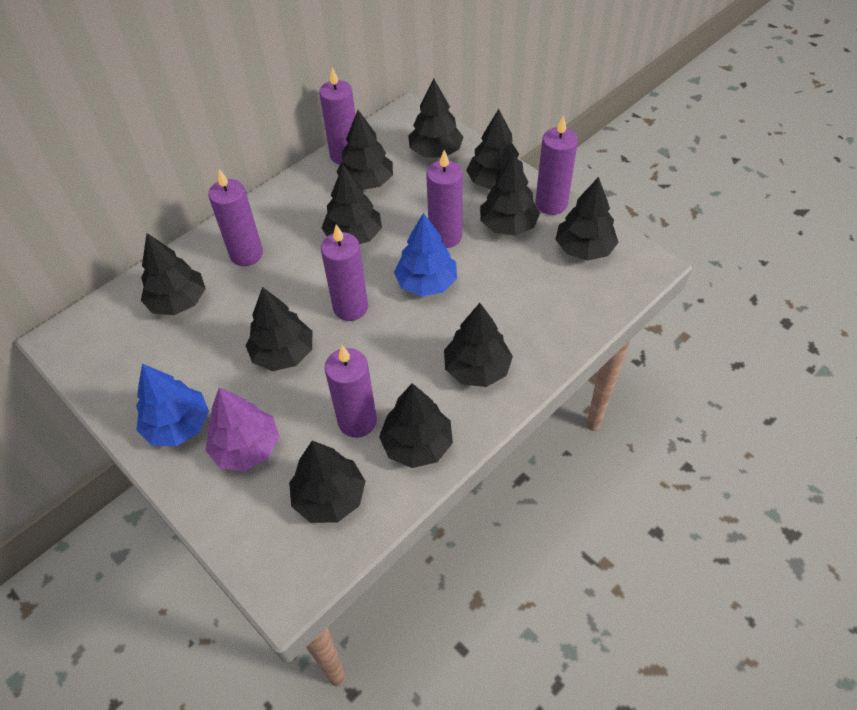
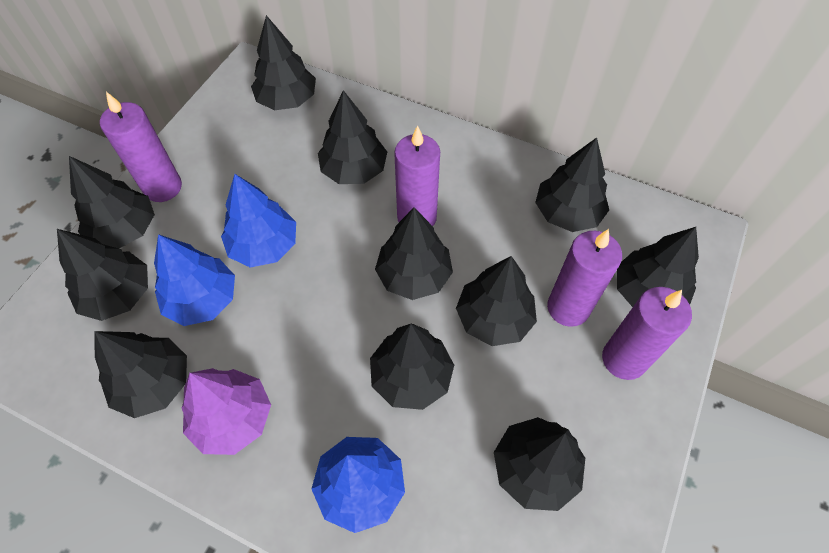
blue tree: 2 -> 3
purple candle: 6 -> 4

